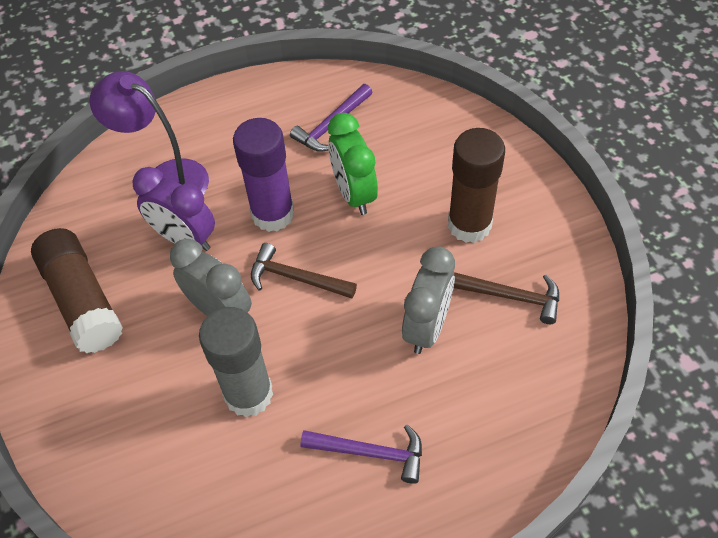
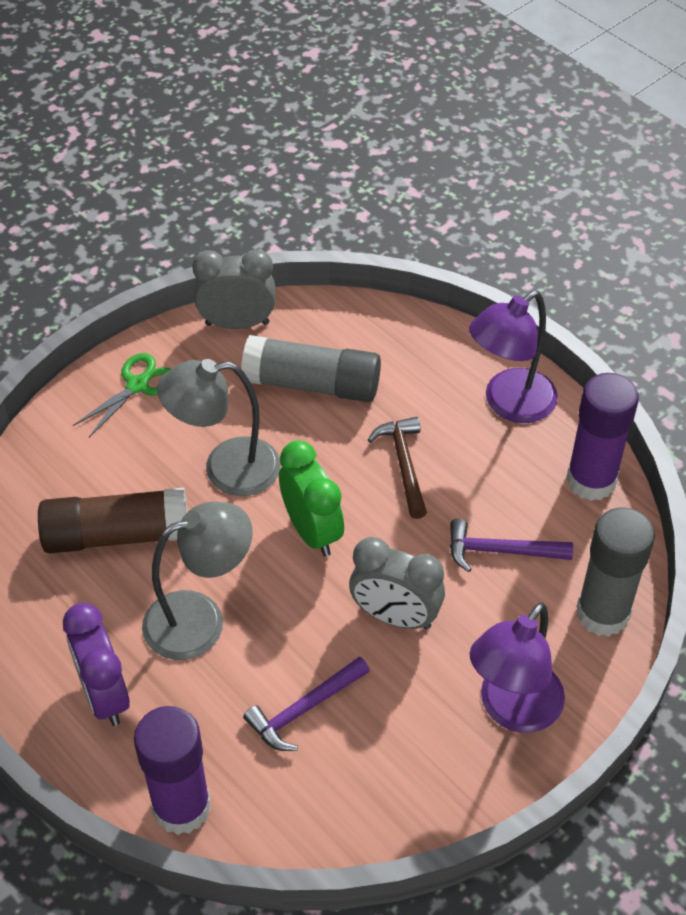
brown glue stick: 2 -> 1
brown hammer: 2 -> 1
green scissors: 0 -> 1
grey glue stick: 1 -> 2
grey lamp: 0 -> 2
purple glue stick: 1 -> 2
purple lamp: 1 -> 2

